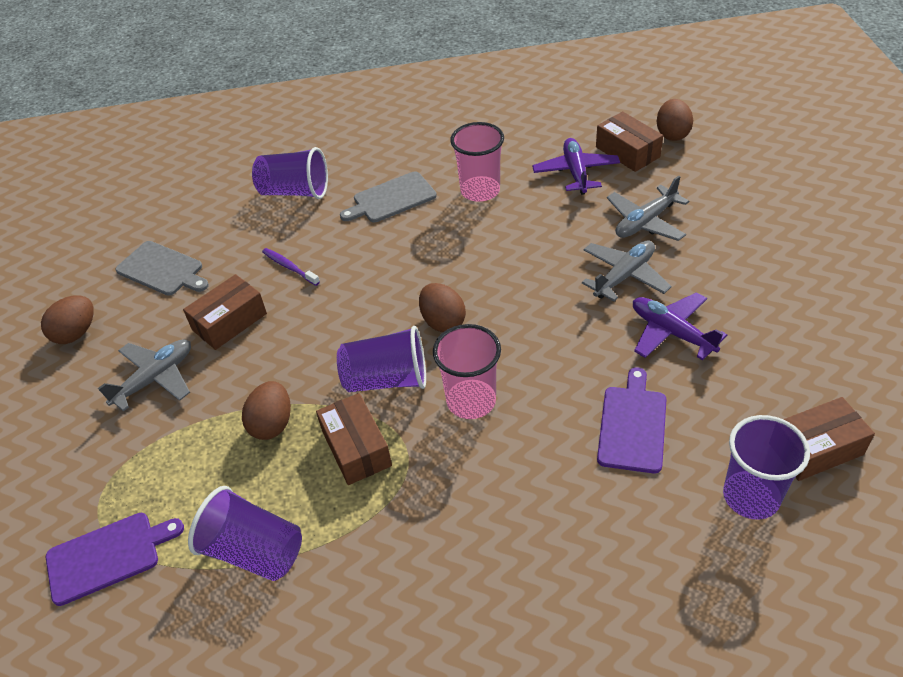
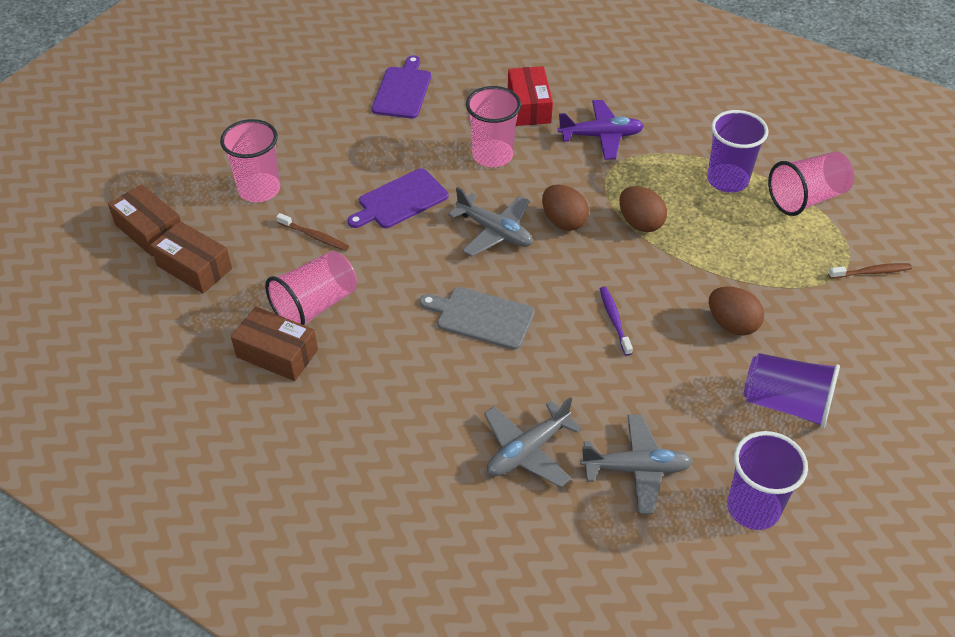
brown box: 4 -> 3
brown egg: 4 -> 3
brown toothbrush: 0 -> 2
grey cutting board: 2 -> 1
pink cup: 2 -> 4
purple cup: 4 -> 3
purple plane: 2 -> 1
red box: 0 -> 1

